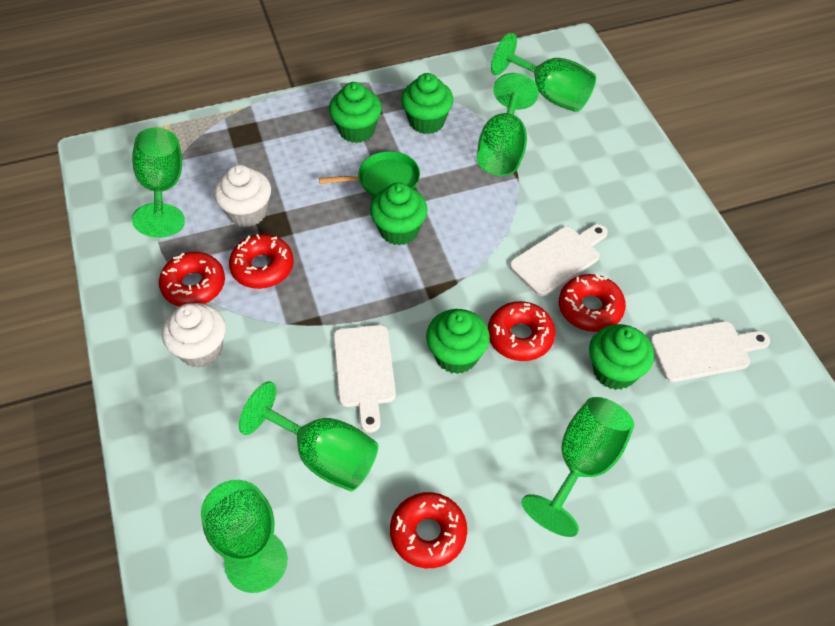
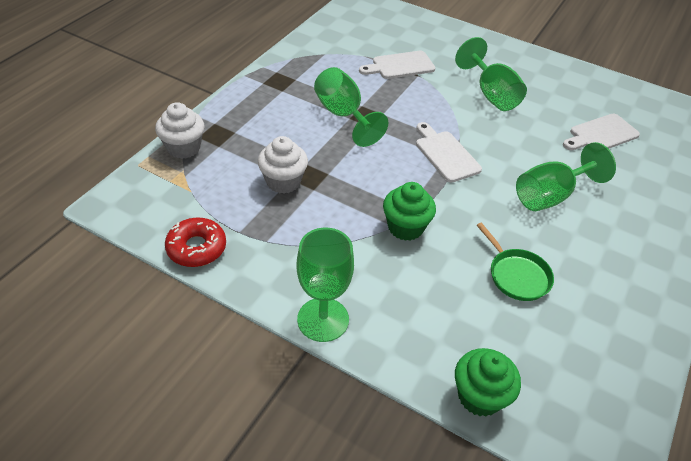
green cupcake: 5 -> 2
green goblet: 6 -> 4
red donut: 5 -> 1

